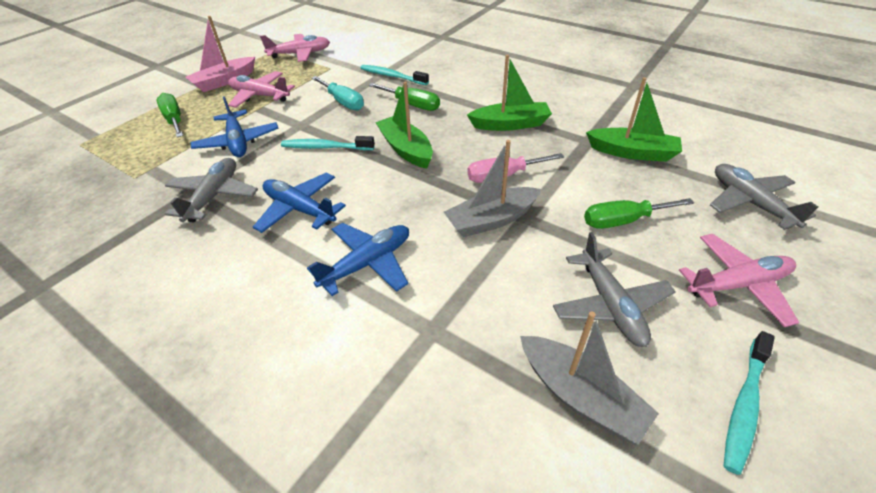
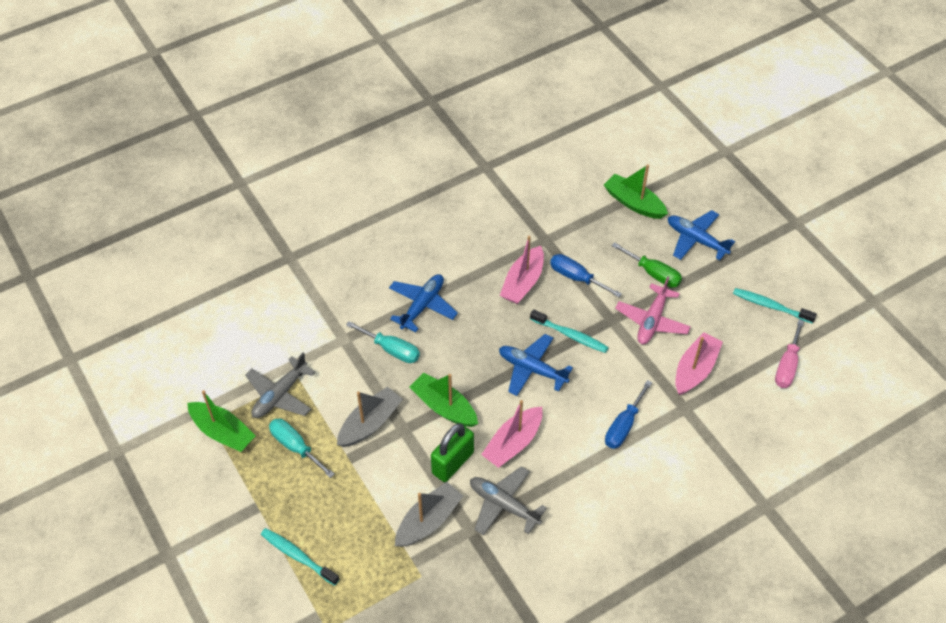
blue screwdriver: 0 -> 2
green padlock: 0 -> 1
green screwdriver: 3 -> 1
grey plane: 3 -> 2
pink boat: 1 -> 3
pink plane: 3 -> 1
turquoise screwdriver: 1 -> 2

